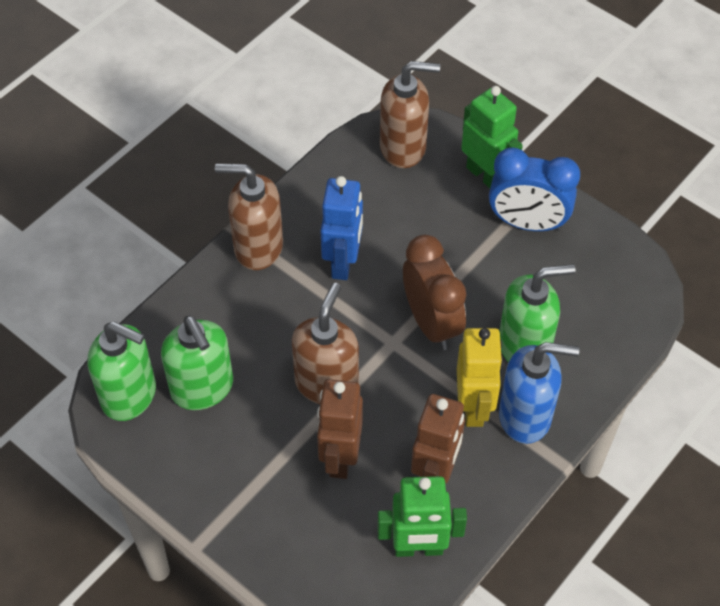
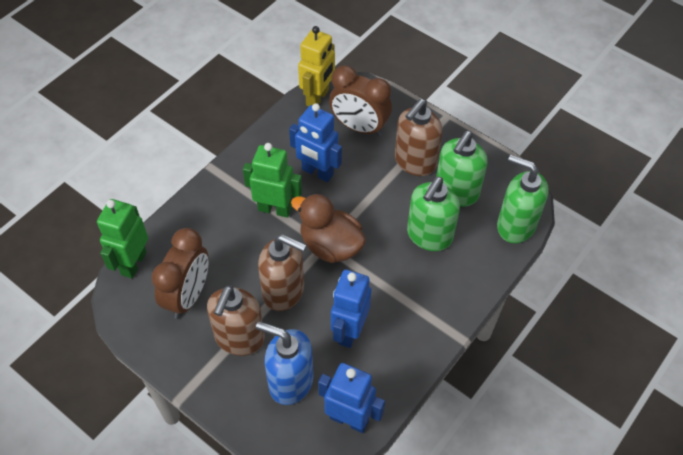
blue clock: 1 -> 0
blue robot: 1 -> 3
brown clock: 1 -> 2
brown duck: 0 -> 1
brown robot: 2 -> 0

